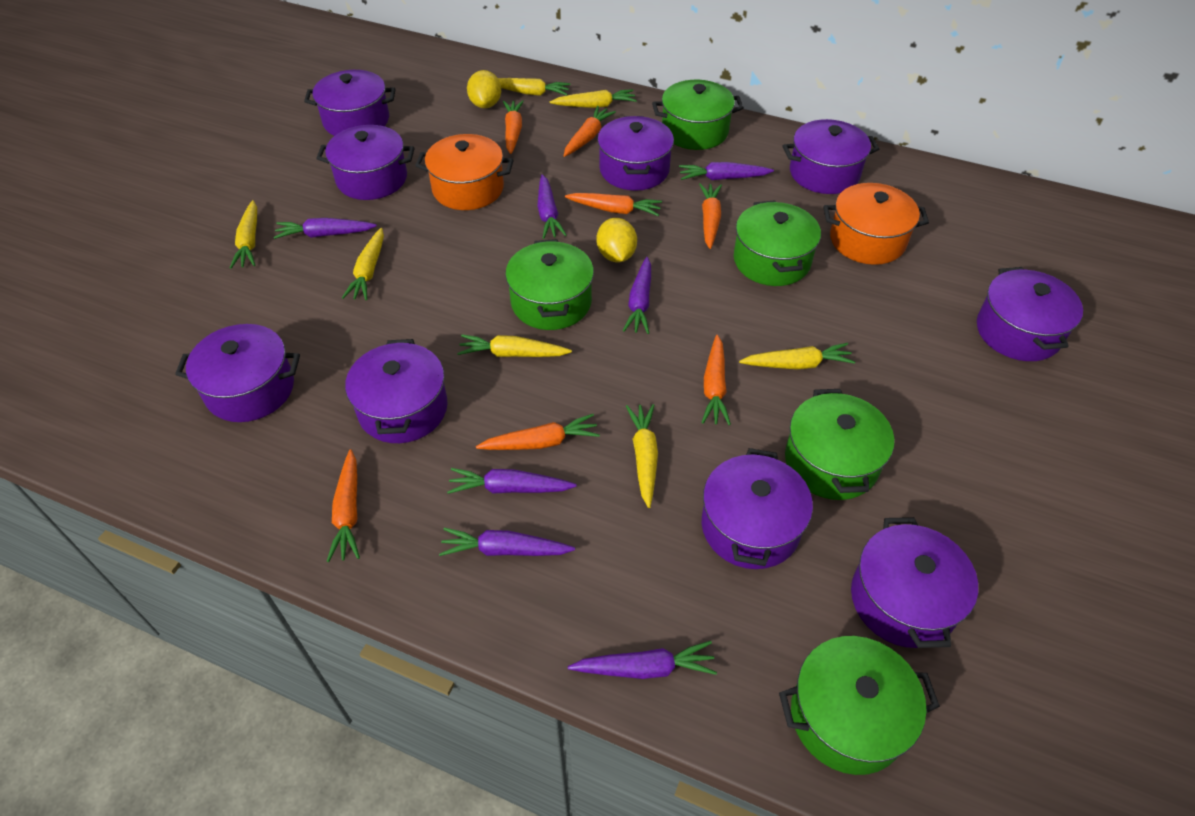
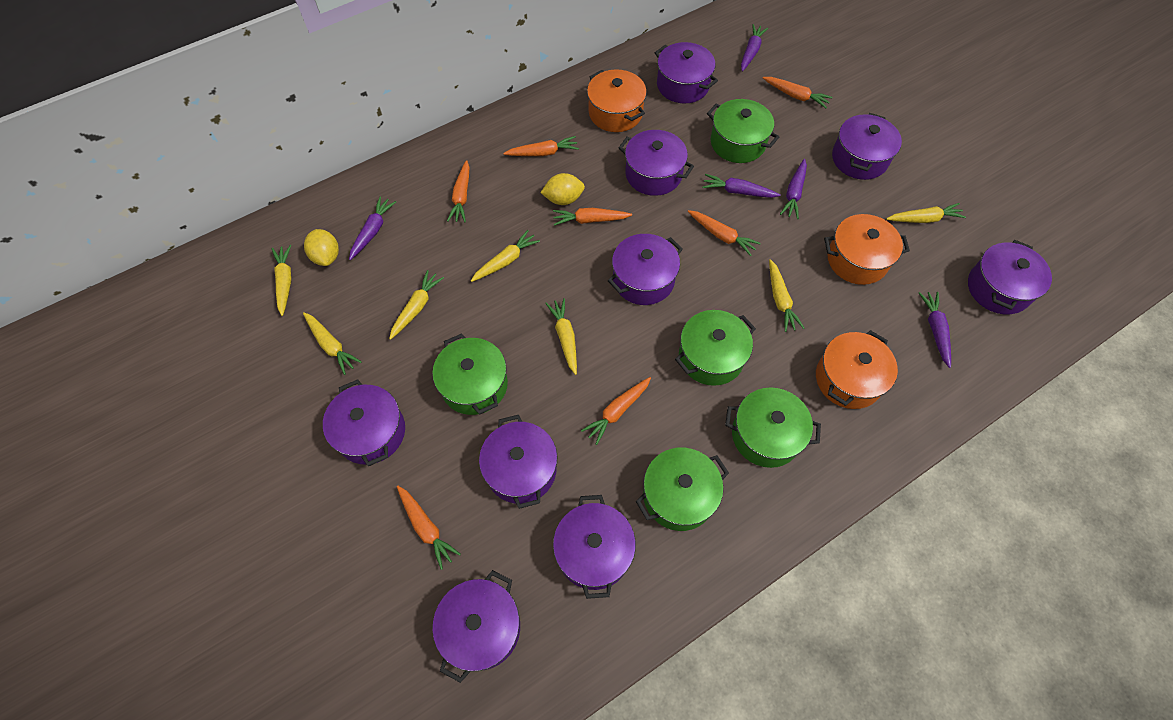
orange pot: 2 -> 3
purple carrot: 7 -> 5

